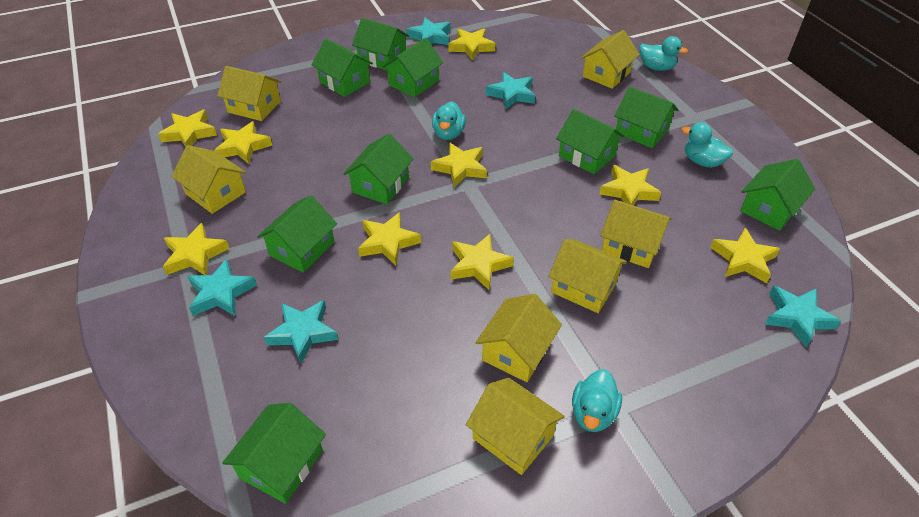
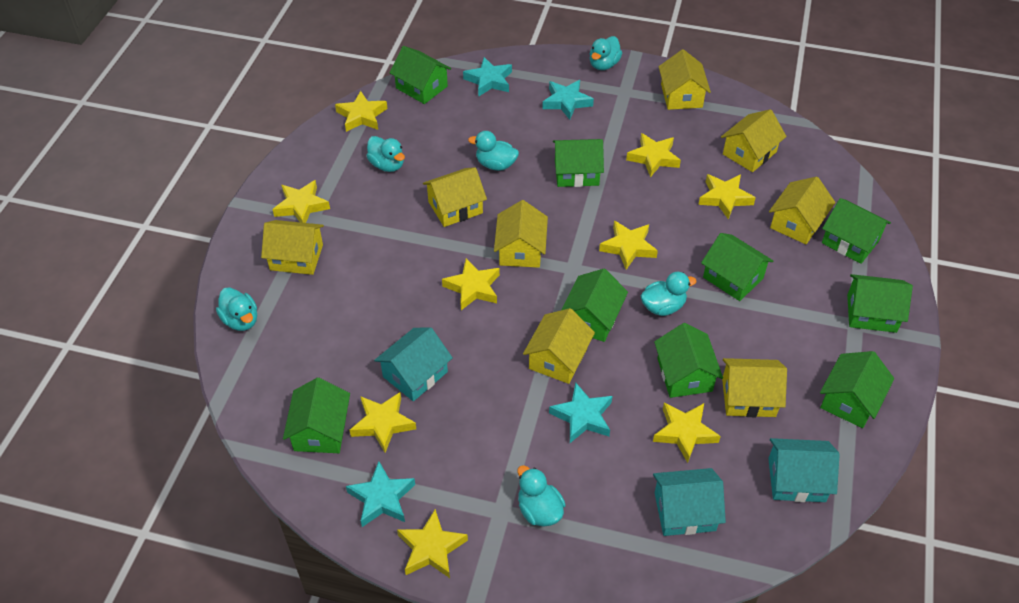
turquoise duck: 4 -> 6
turquoise house: 0 -> 3
turquoise star: 5 -> 4
yellow house: 7 -> 8

